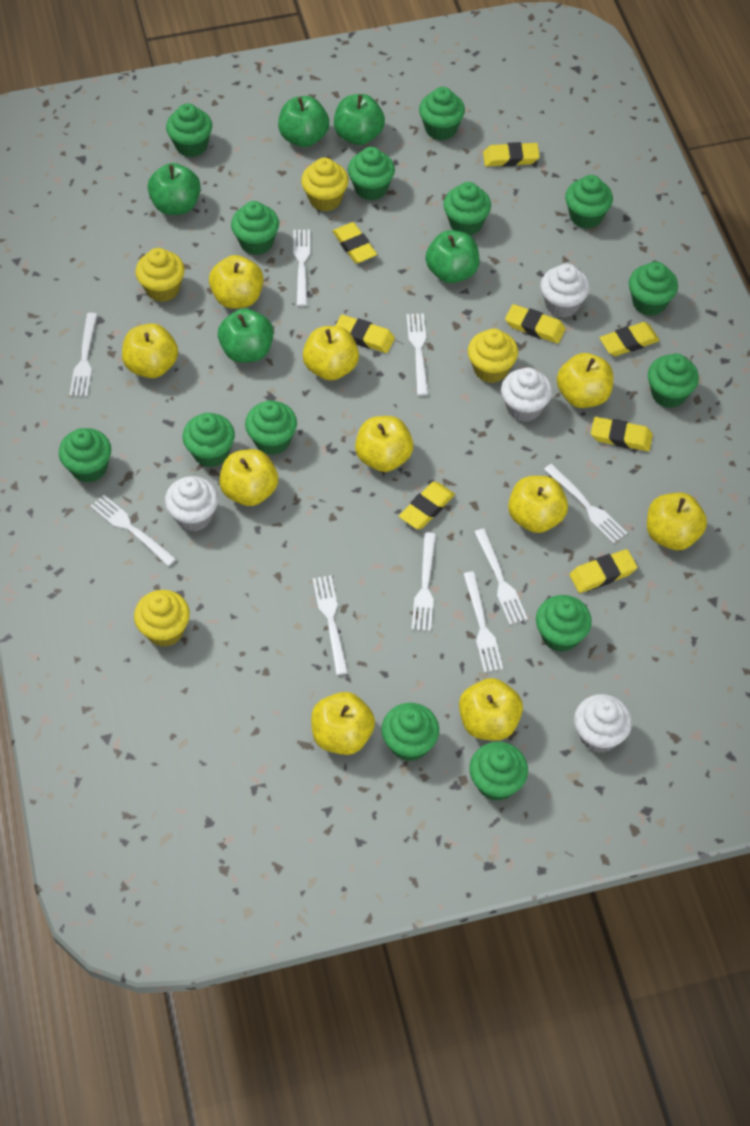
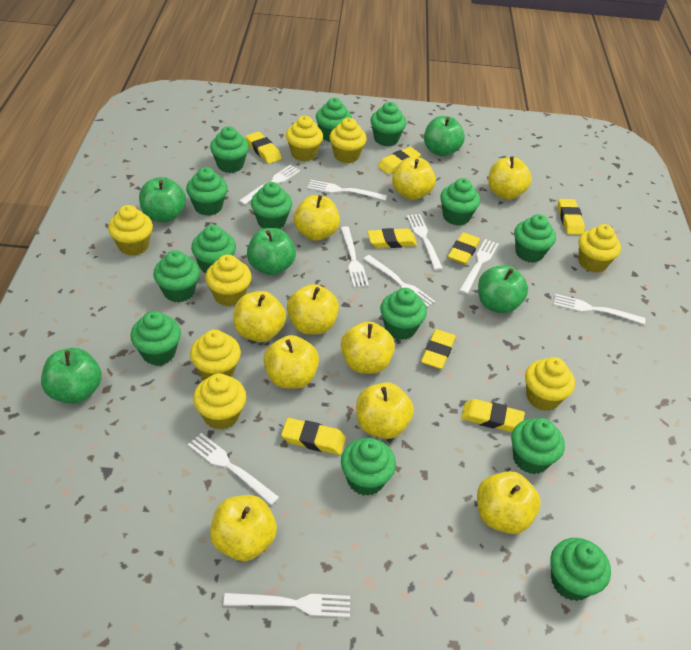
white cupcake: 4 -> 0
yellow cupcake: 4 -> 8

